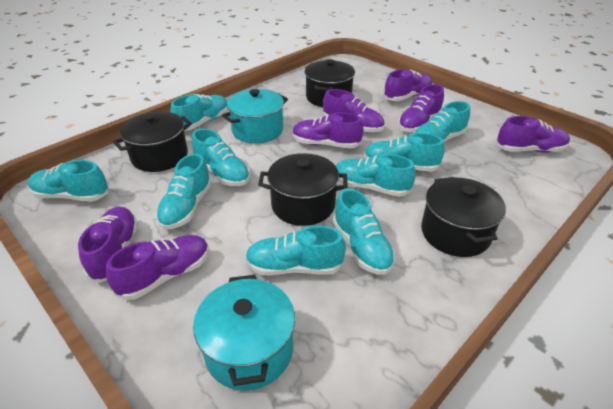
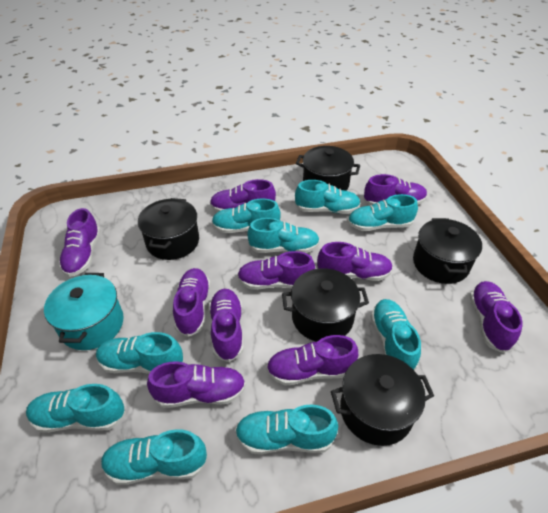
black pot: 4 -> 5
purple shoe: 7 -> 10
turquoise pot: 2 -> 1

